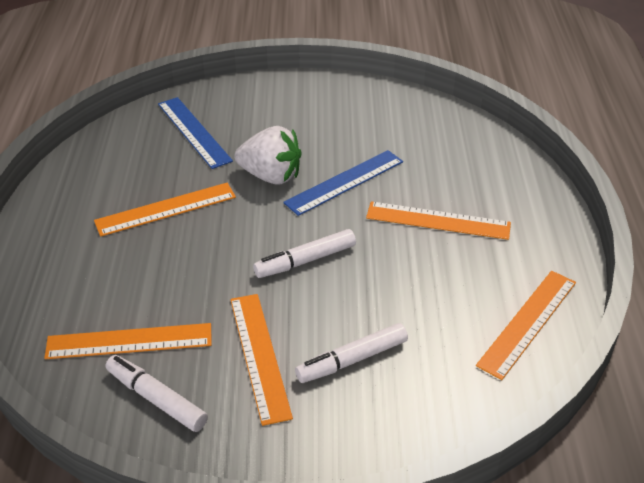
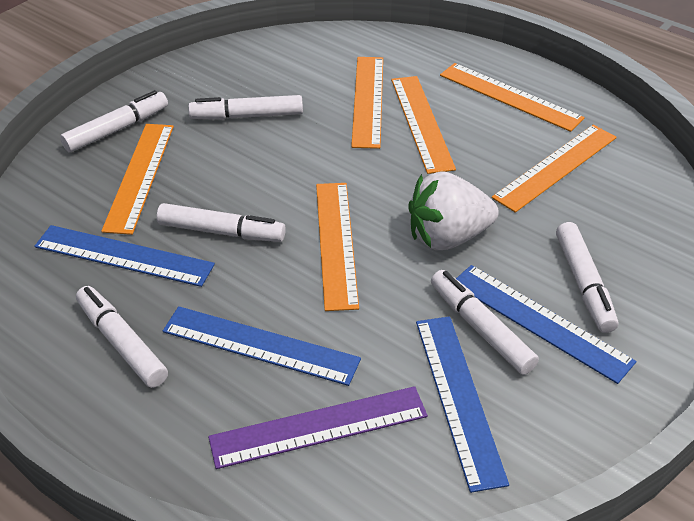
blue ruler: 2 -> 4
orange ruler: 5 -> 6
purple ruler: 0 -> 1
white marker: 3 -> 6

